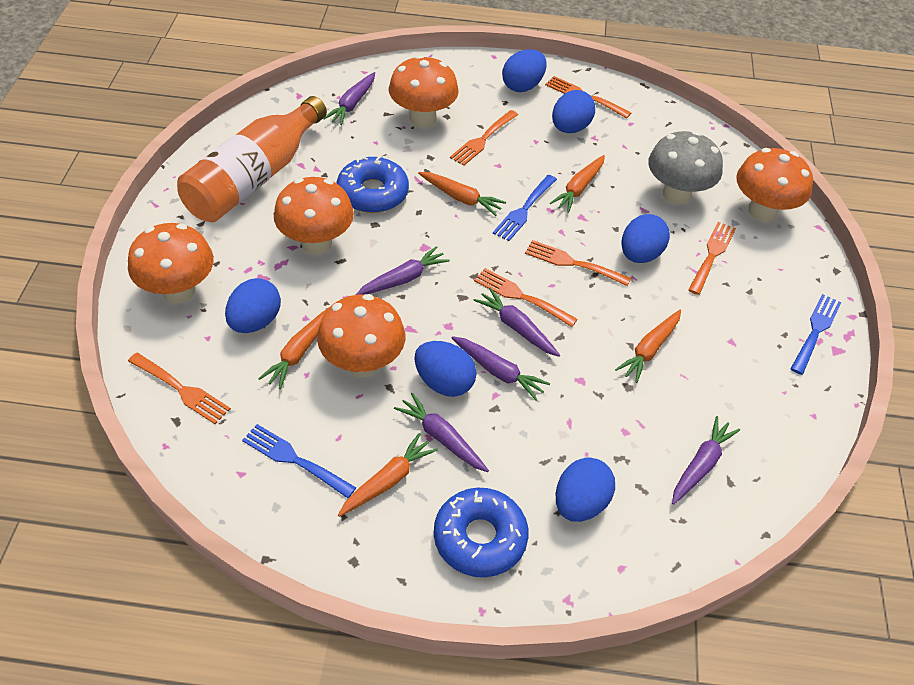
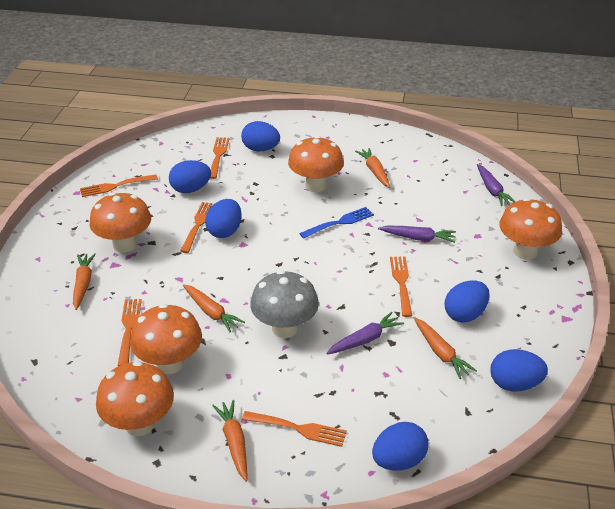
blue donut: 2 -> 0
blue fork: 3 -> 1
orange bottle: 1 -> 0
purple carrot: 6 -> 3

